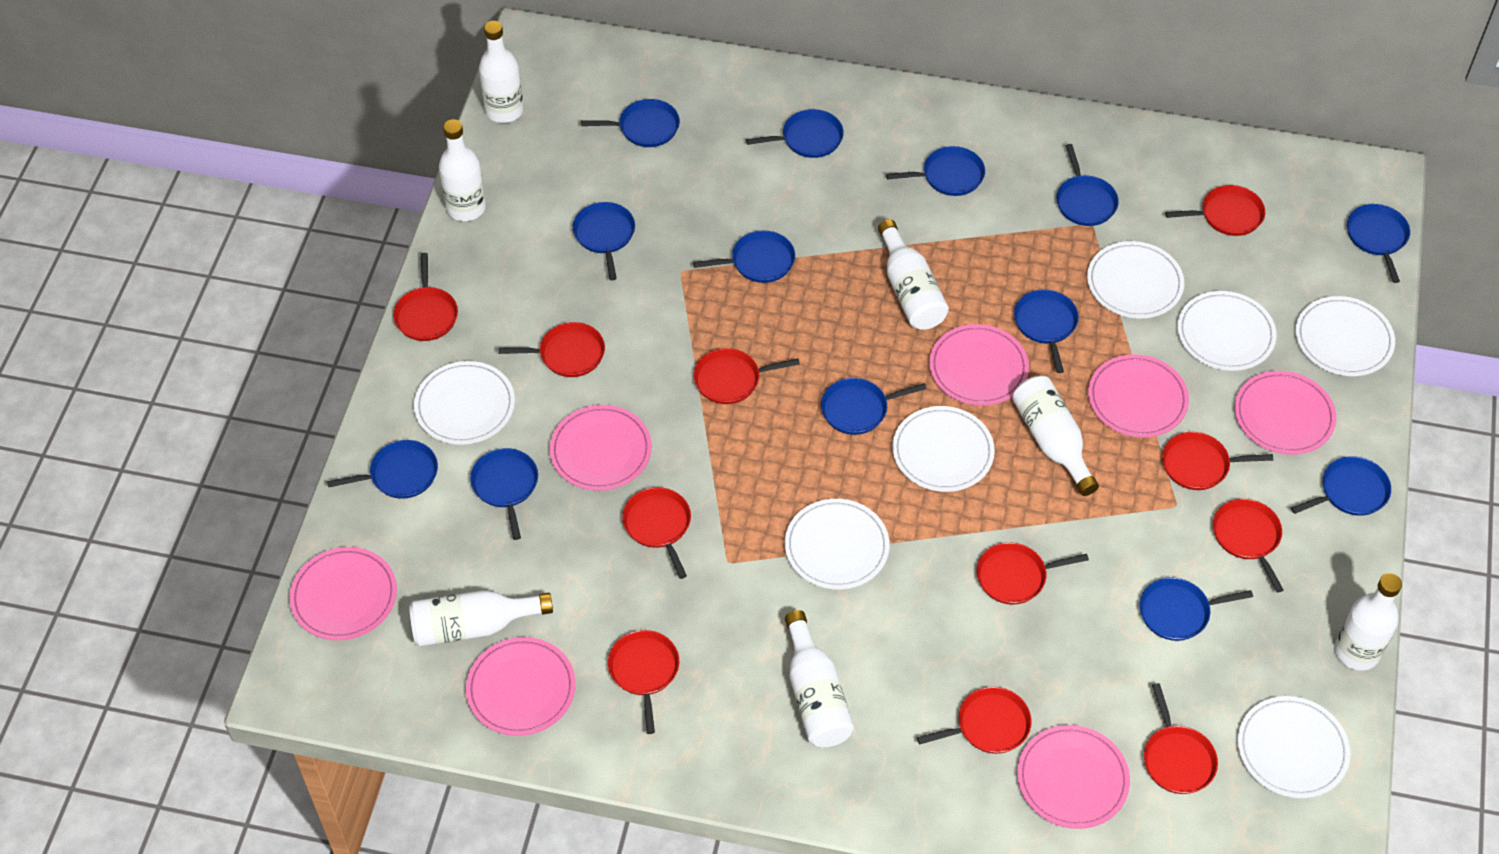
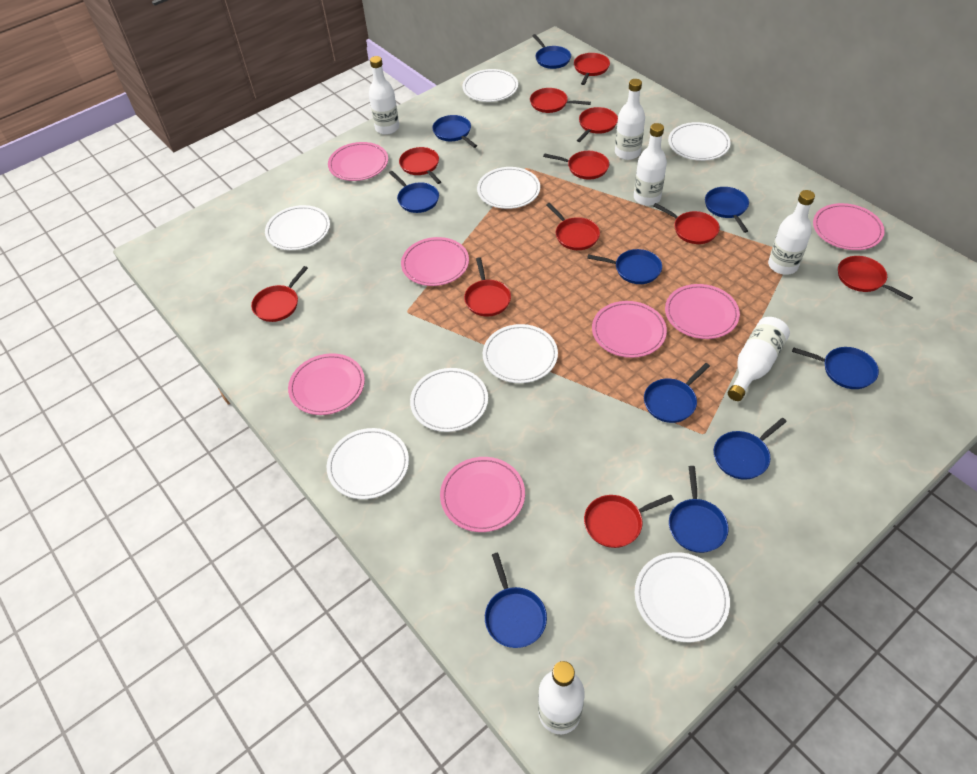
blue pan: 13 -> 10
white bottle: 7 -> 6
white plate: 7 -> 8

